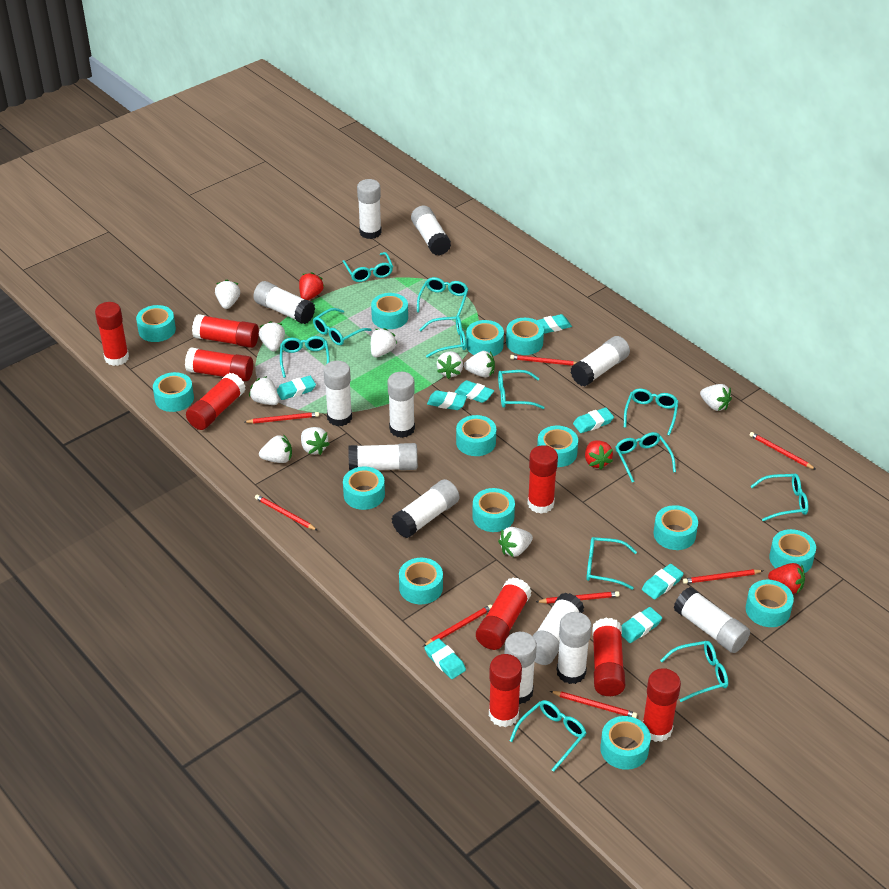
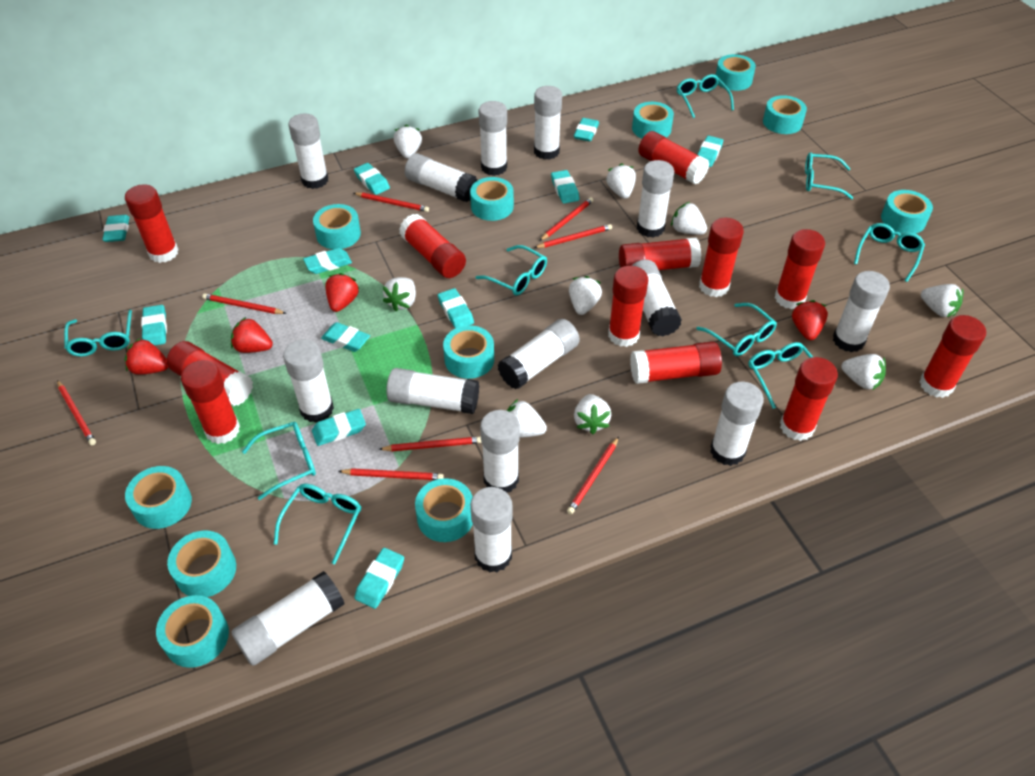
red glue stick: 9 -> 12
red strawberry: 3 -> 4
turquoise eraser: 8 -> 11
turquoise glasses: 12 -> 9
turquoise tape: 14 -> 11
white glue stick: 12 -> 14
white strawberry: 10 -> 9

